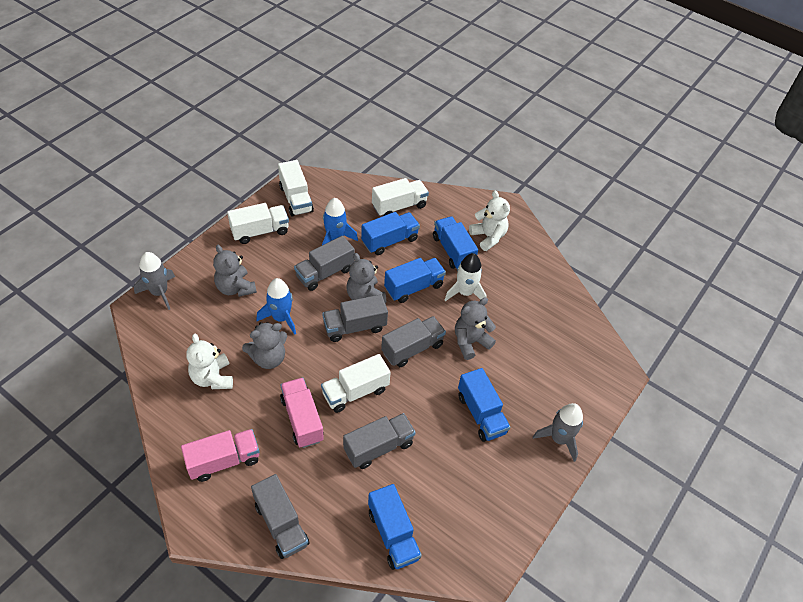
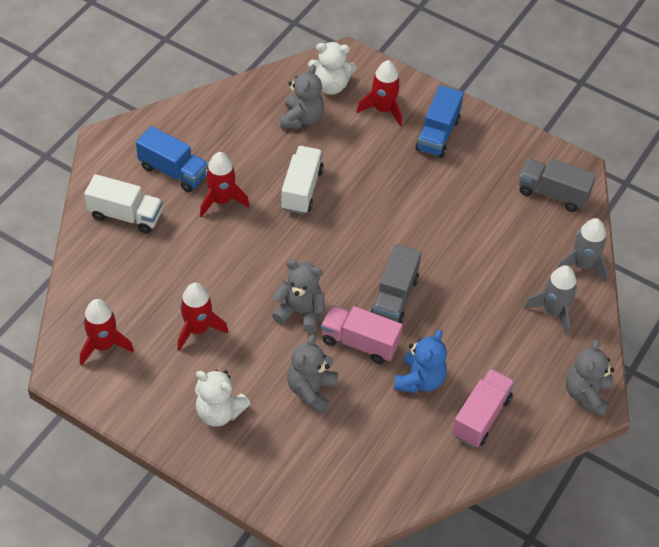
blue rocket: 2 -> 0
blue teddy bear: 0 -> 1
blue truck: 5 -> 2
grey truck: 5 -> 2
red rocket: 0 -> 4
white rocket: 1 -> 0
white truck: 4 -> 2

